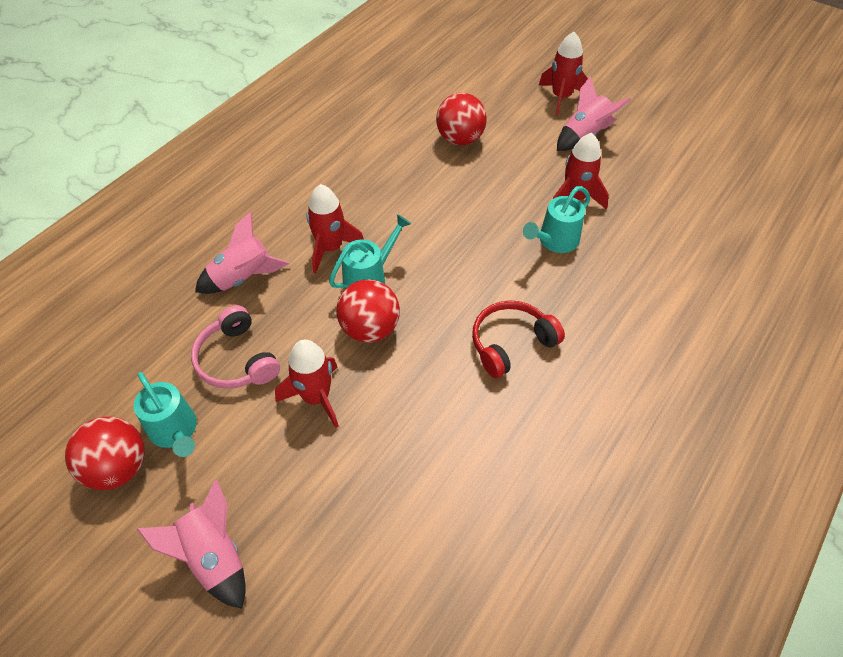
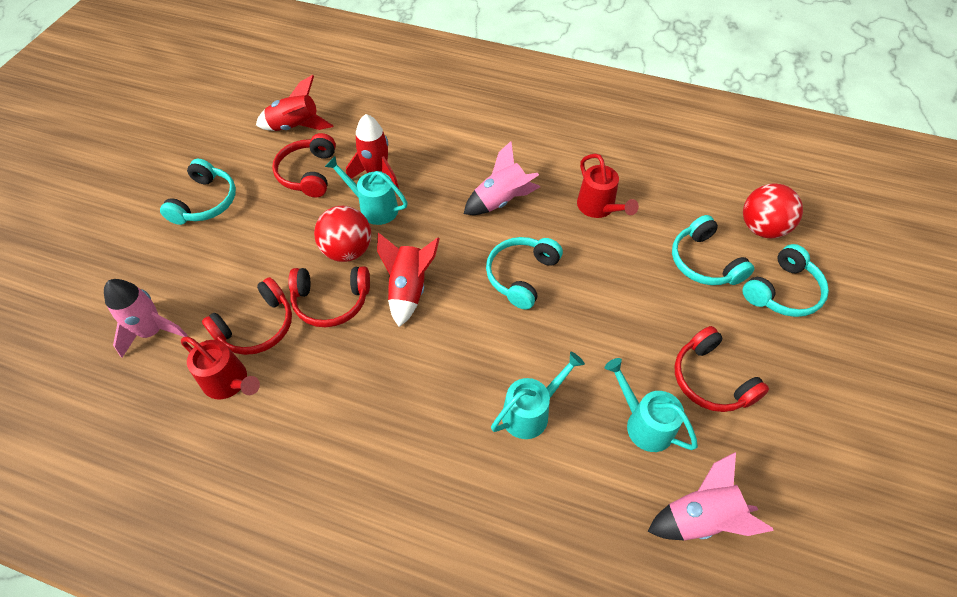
pink headphones: 1 -> 0
red ball: 3 -> 2
red headphones: 1 -> 4
red rocket: 4 -> 3
red watering can: 0 -> 2
turquoise headphones: 0 -> 4

